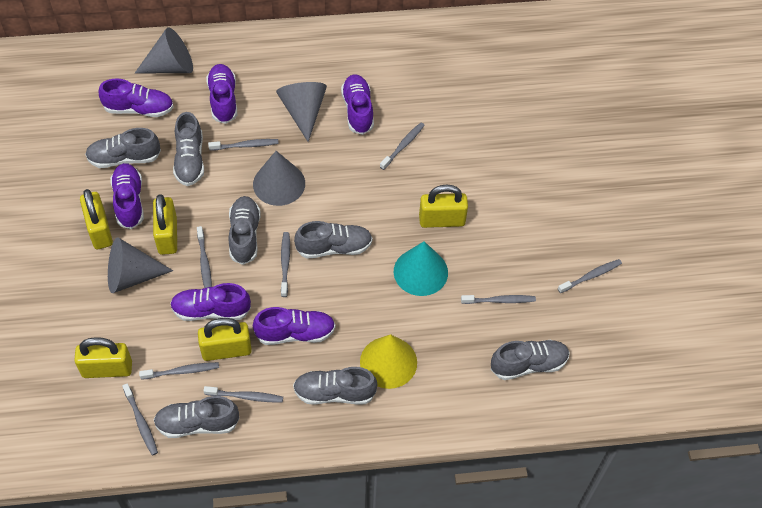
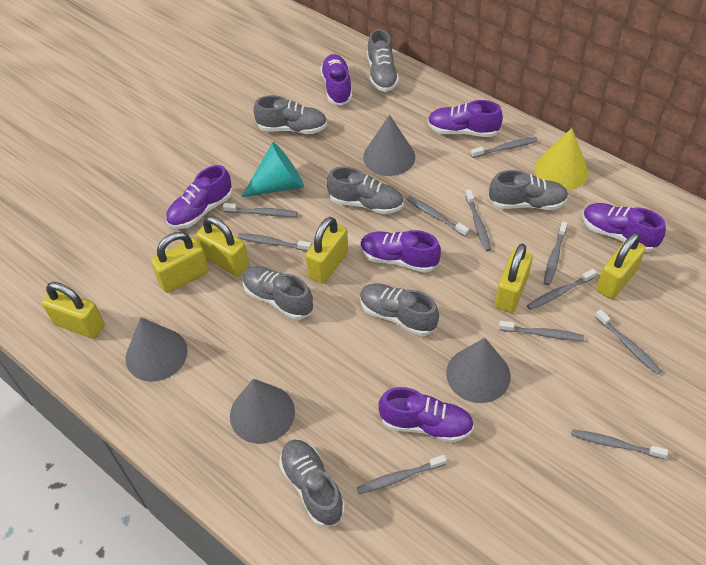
grey toothbrush: 9 -> 11
yellow padlock: 5 -> 6

